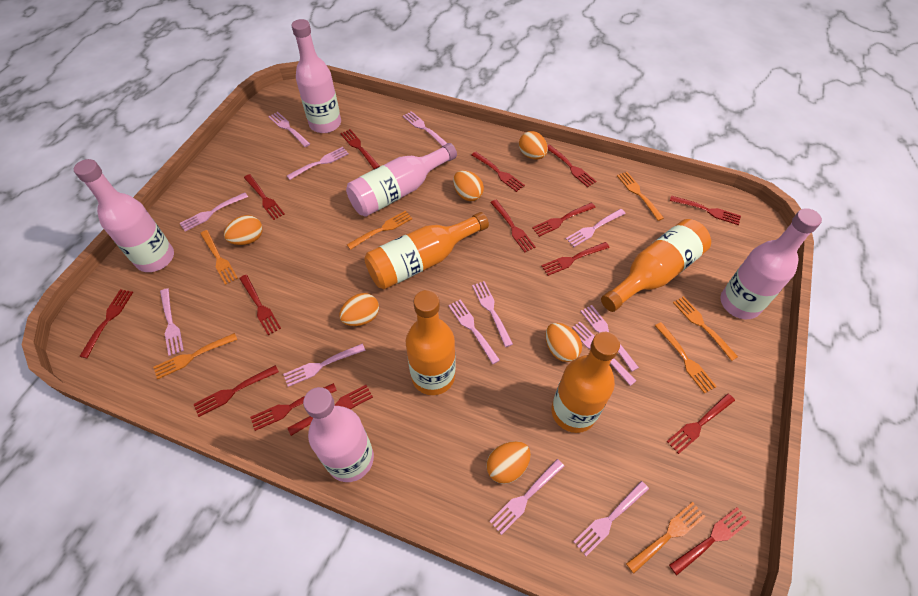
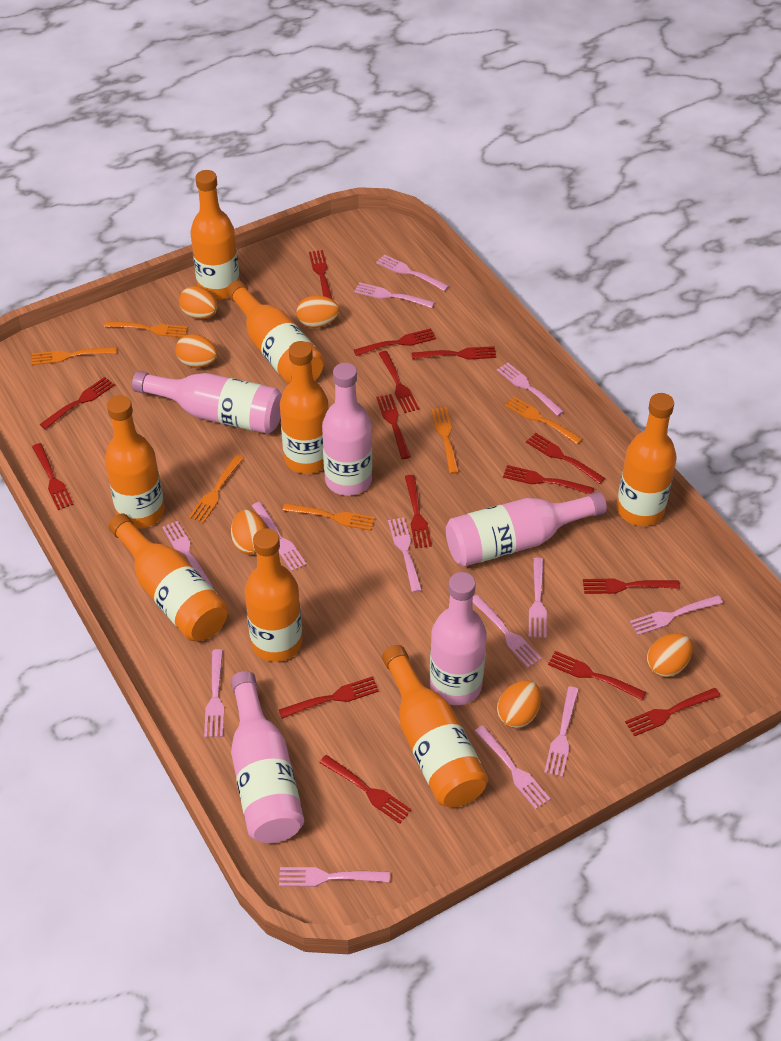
orange bottle: 4 -> 8
orange fork: 7 -> 6

